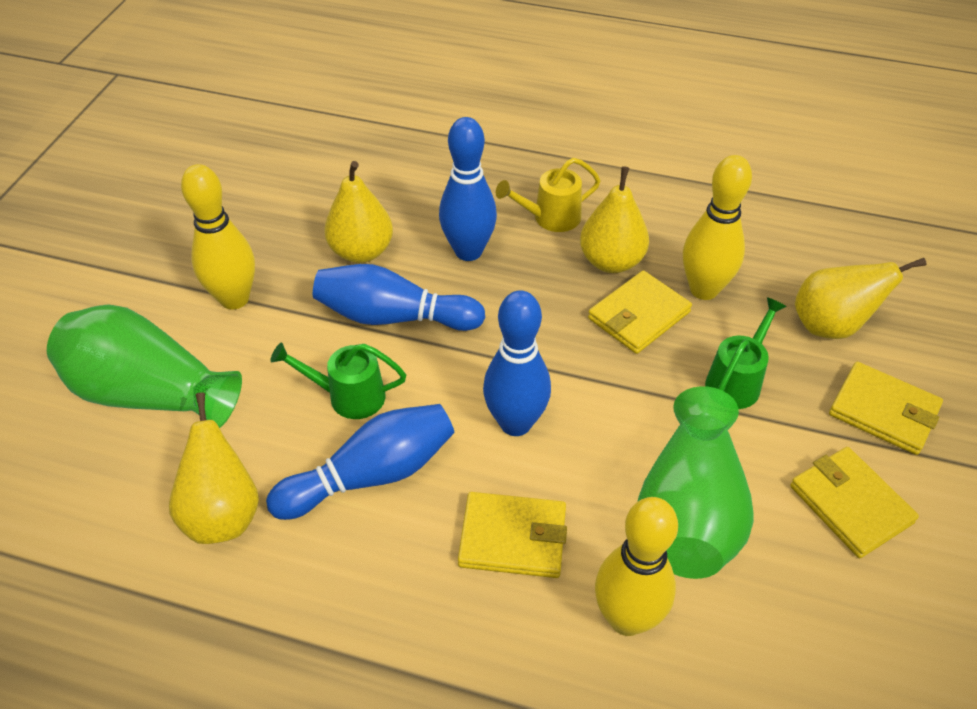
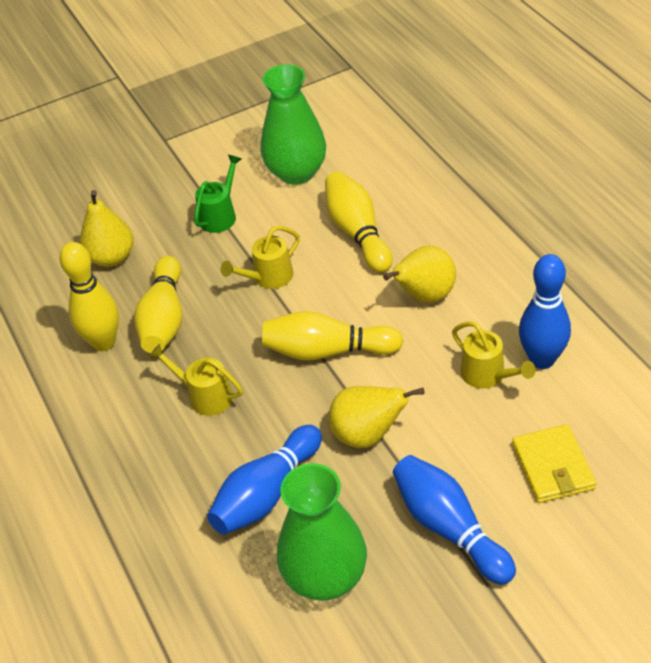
blue bowling pin: 4 -> 3
green watering can: 2 -> 1
yellow bowling pin: 3 -> 4
yellow pear: 4 -> 3
yellow wallet: 4 -> 1
yellow watering can: 1 -> 3

